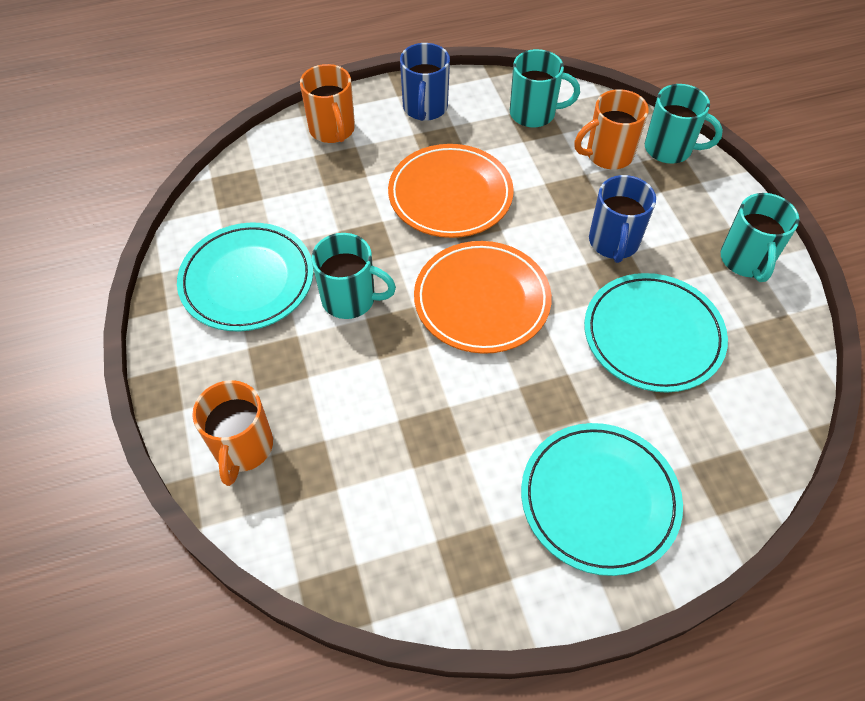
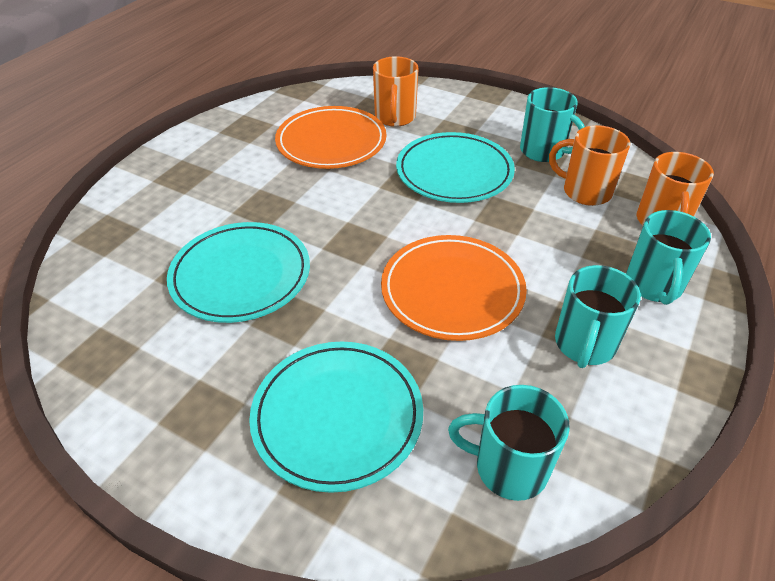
blue mug: 2 -> 0

